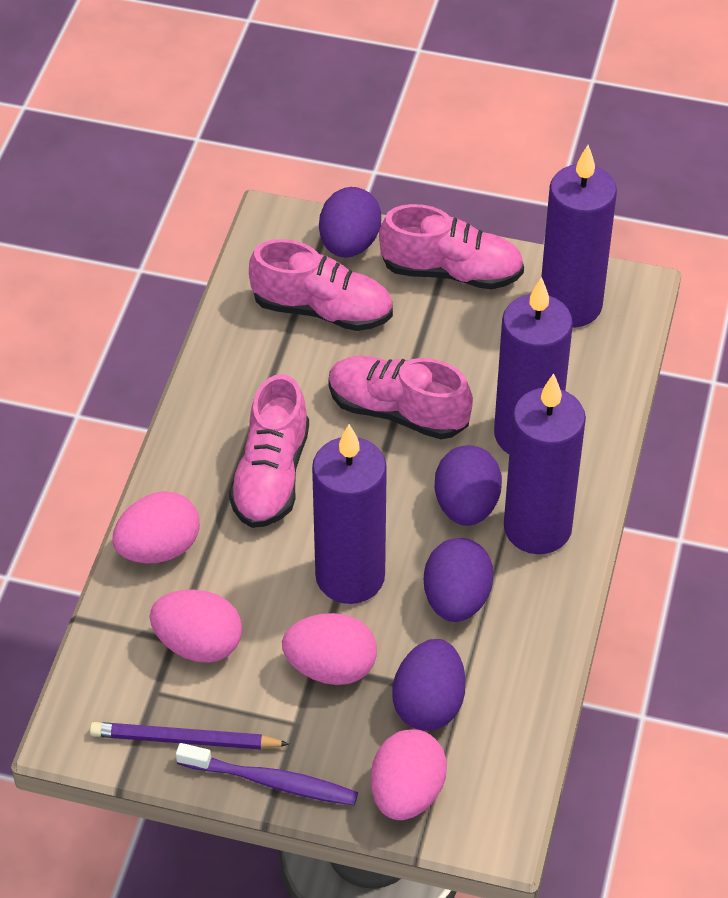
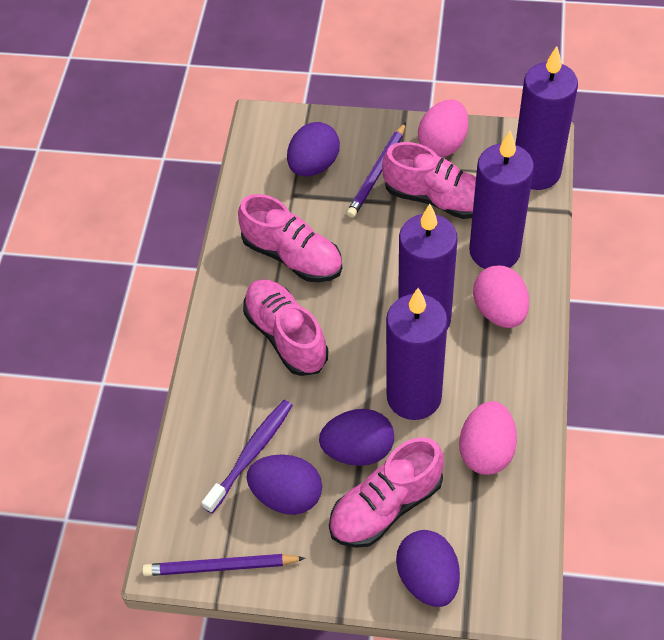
pink egg: 4 -> 3
purple pencil: 1 -> 2

